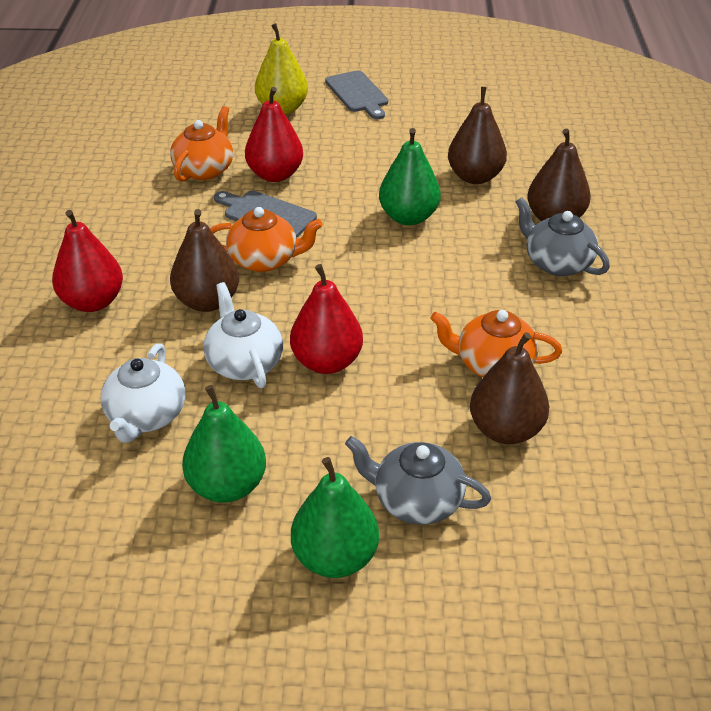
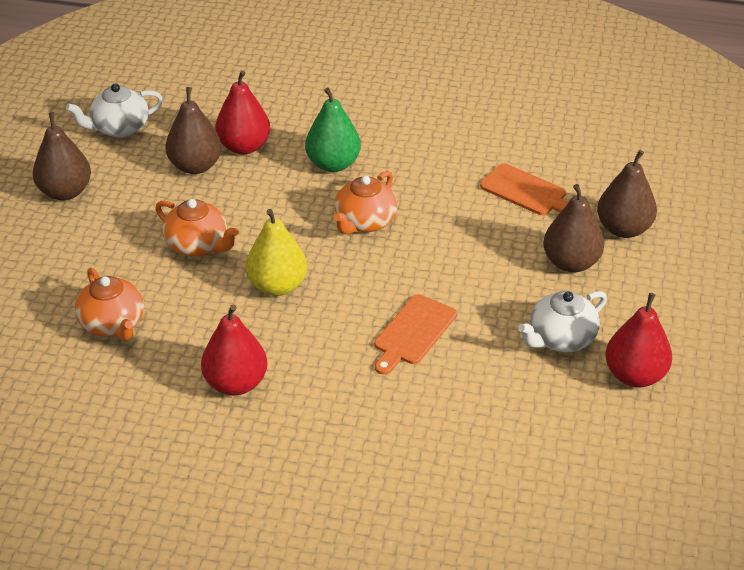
green pear: 3 -> 1
grey cutting board: 2 -> 0
grey teapot: 2 -> 0
orange cutting board: 0 -> 2

